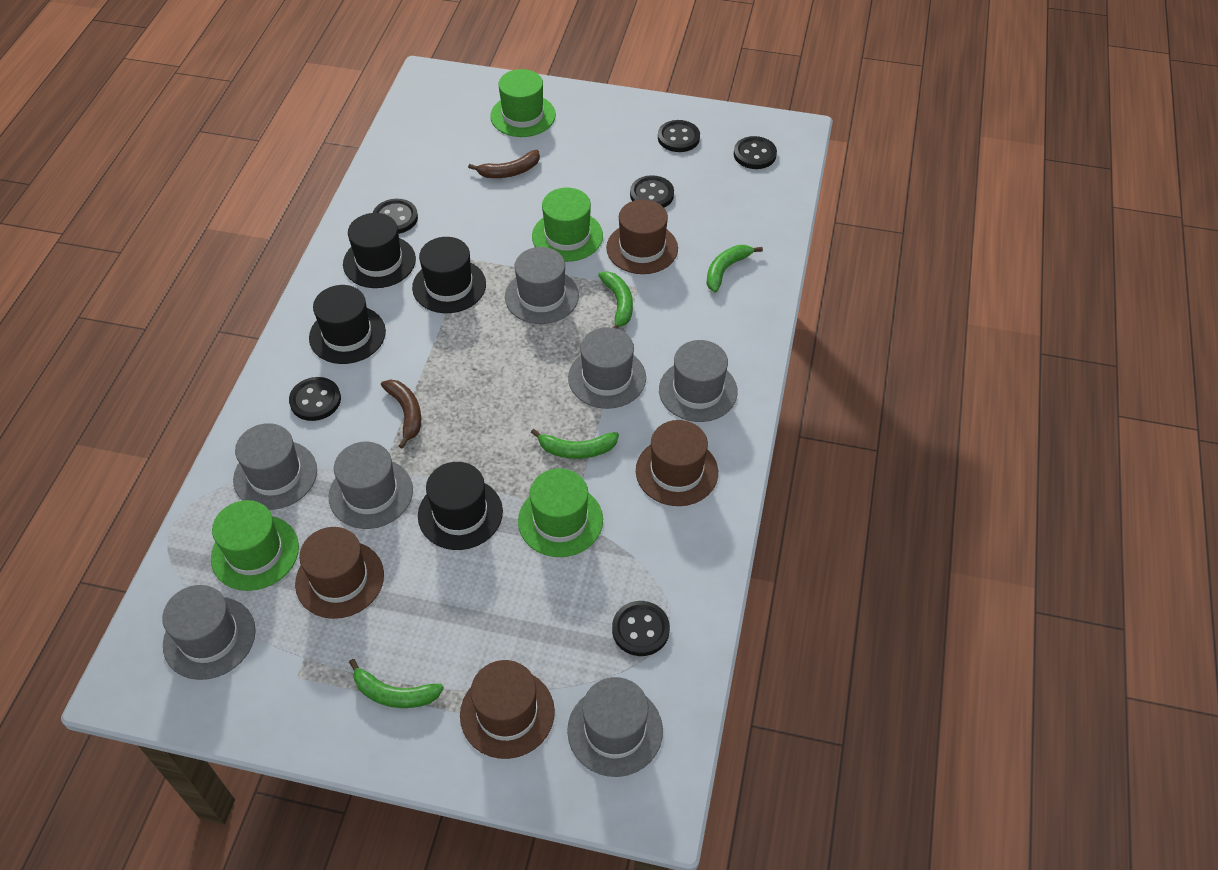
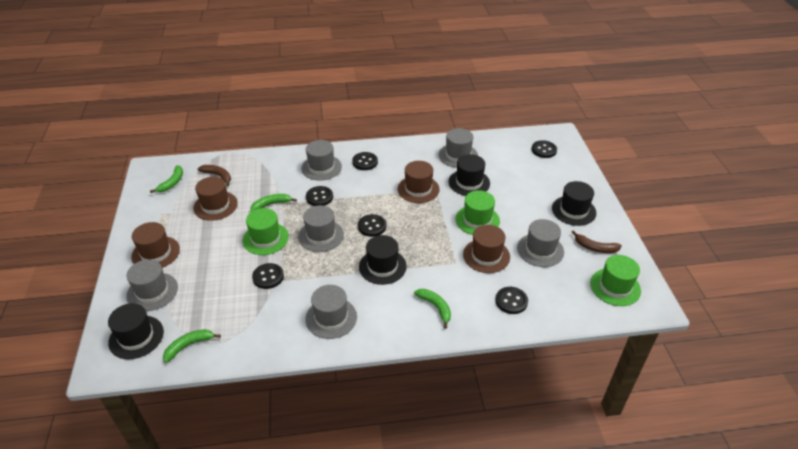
green hat: 4 -> 3
grey hat: 7 -> 6

